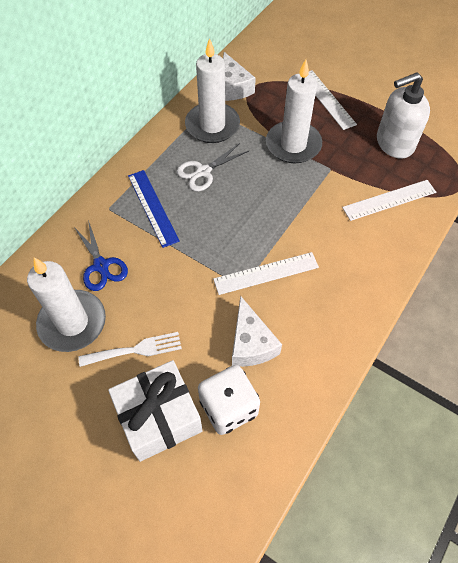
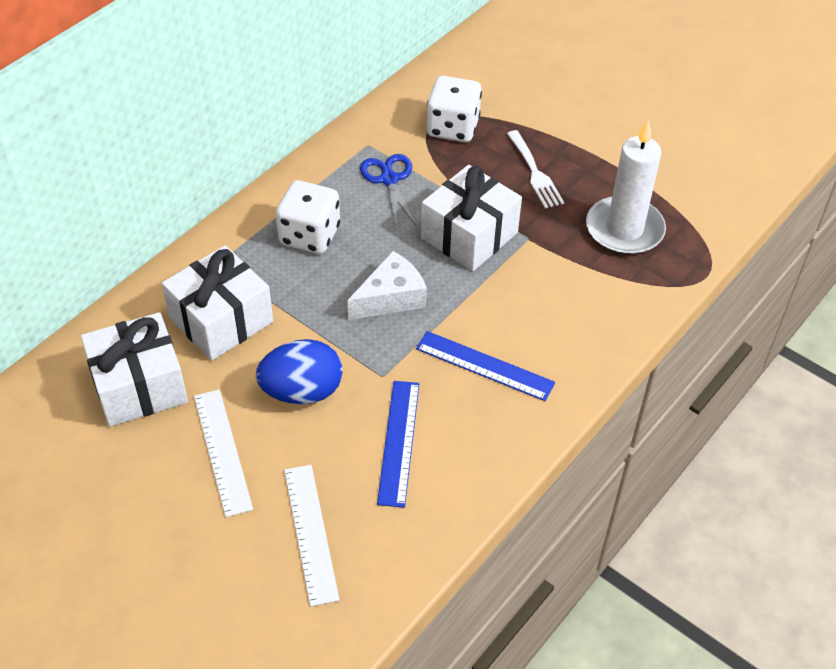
blue egg: 0 -> 1
blue ruler: 1 -> 2
white candle: 3 -> 1
white cheese: 2 -> 1
white dice: 1 -> 2
white gift: 1 -> 3
white ruler: 3 -> 2
white scissors: 1 -> 0
white soap dispenser: 1 -> 0

